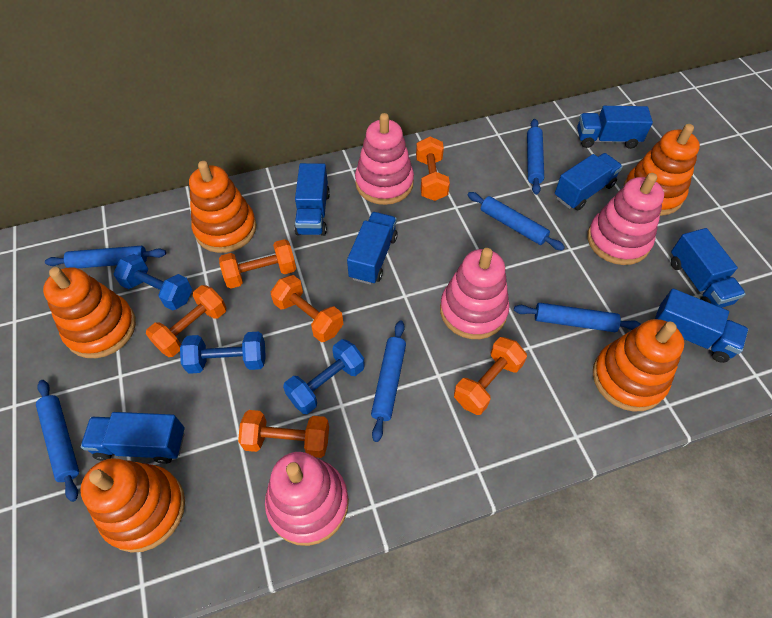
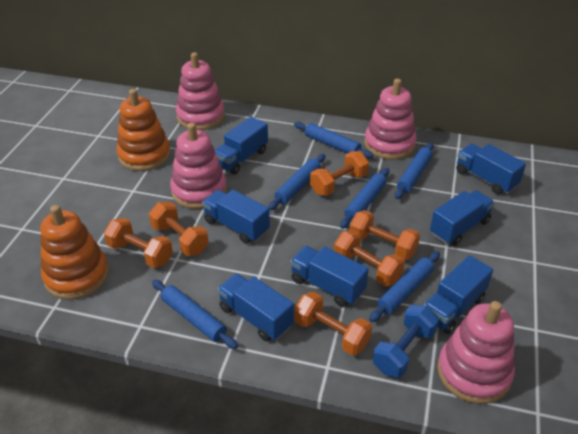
blue dumbbell: 3 -> 1
orange stacking toy: 5 -> 2

